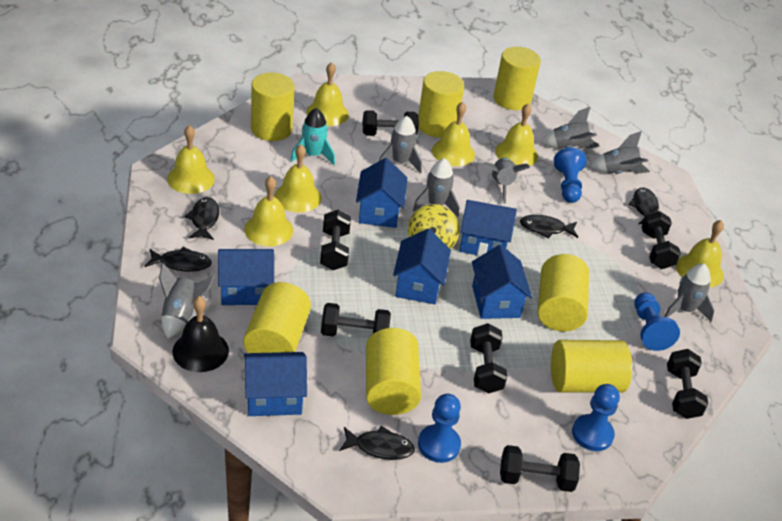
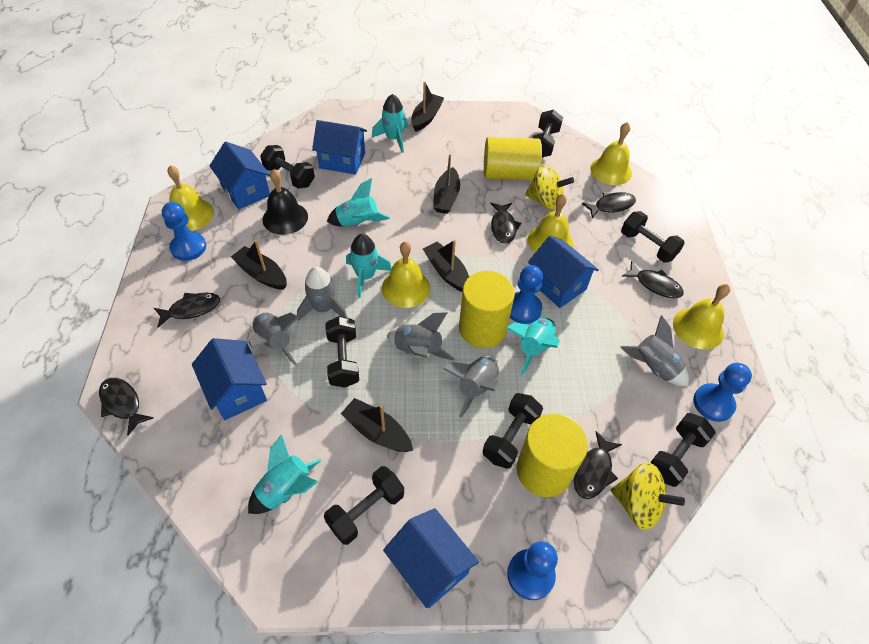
black boat: 0 -> 5
black fish: 5 -> 6
blue house: 6 -> 5
grey rocket: 7 -> 5
turquoise rocket: 1 -> 5
yellow bell: 7 -> 5
yellow cylinder: 7 -> 3
yellow spinning top: 1 -> 2

